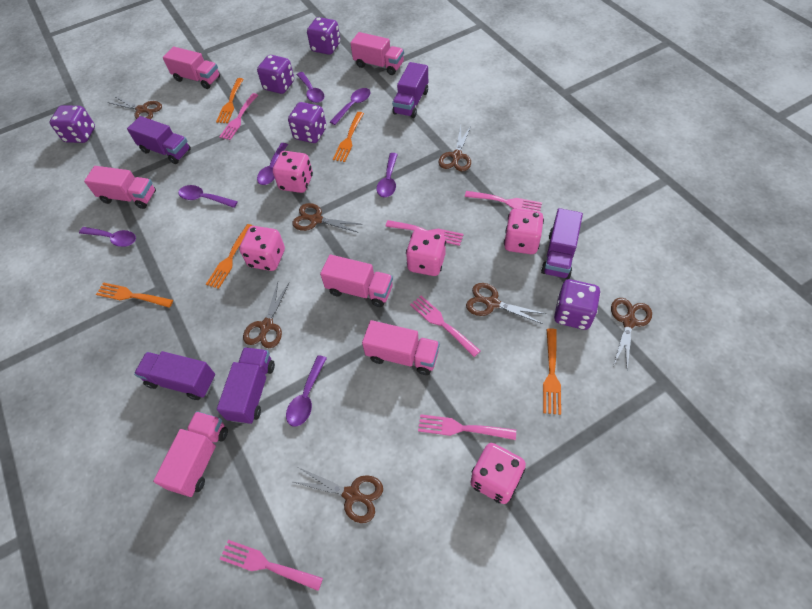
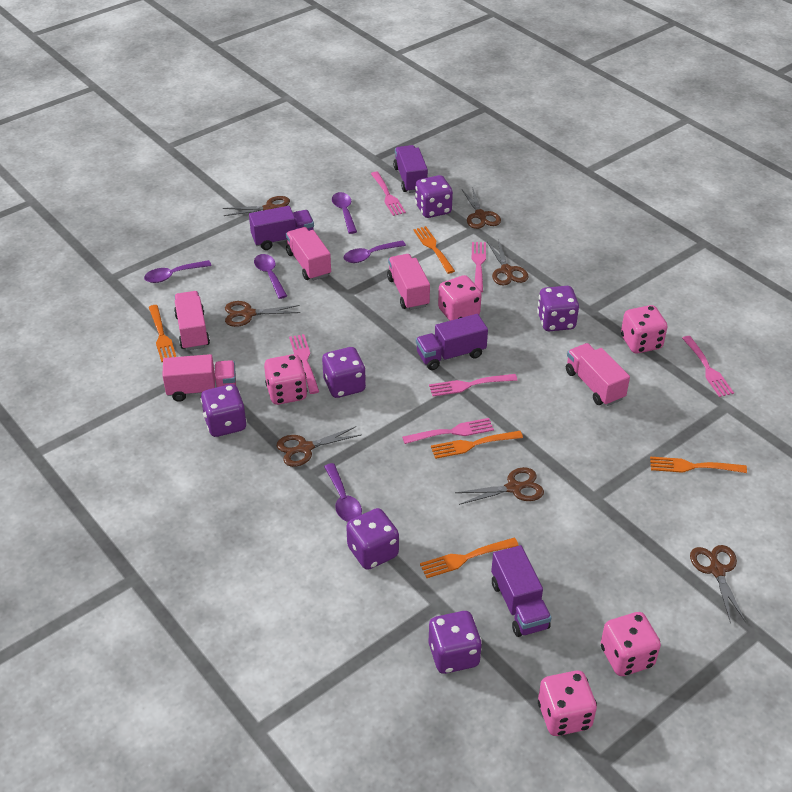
pink truck: 6 -> 5
purple dice: 5 -> 6
purple spoon: 7 -> 5
purple truck: 5 -> 4

